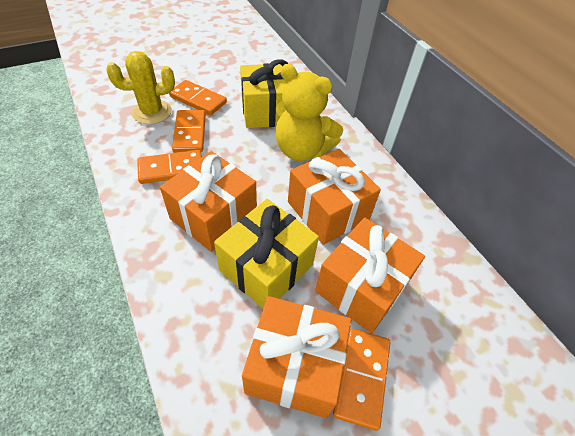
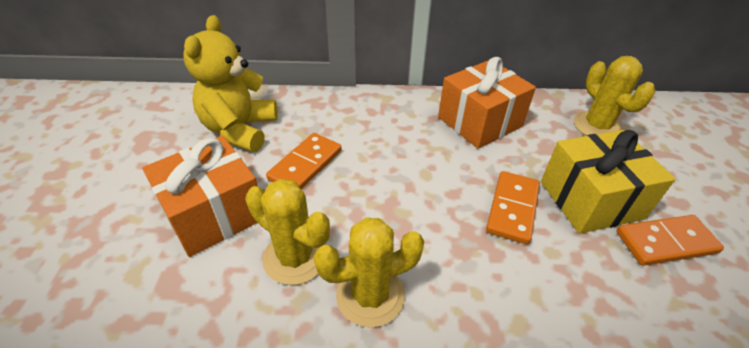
orange domino: 4 -> 3
orange gift: 4 -> 2
yellow cactus: 1 -> 3
yellow gift: 2 -> 1

